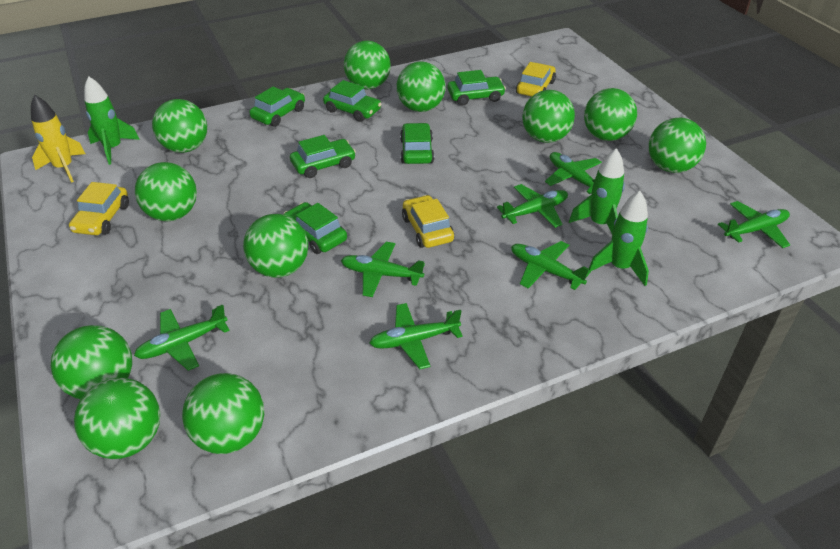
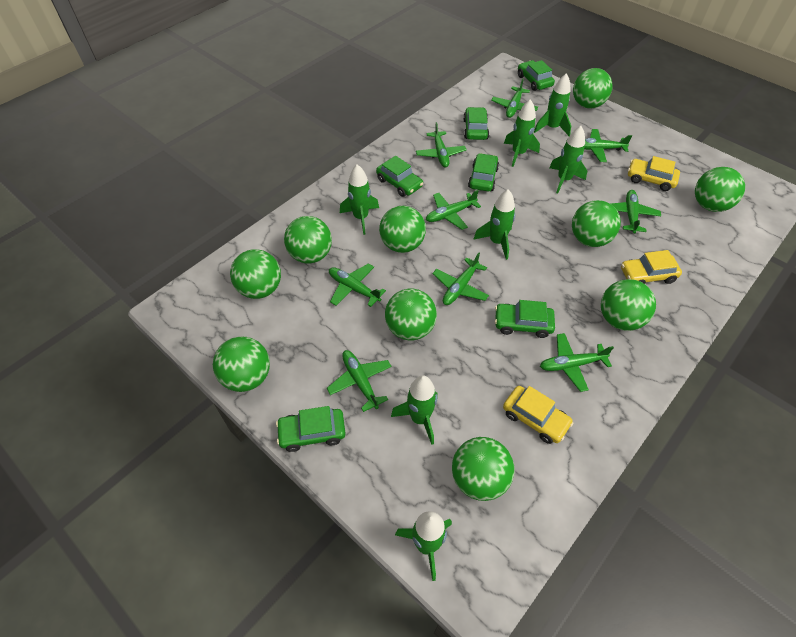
green ball: 11 -> 10
green plane: 7 -> 9
green rocket: 3 -> 7
yellow rocket: 1 -> 0

